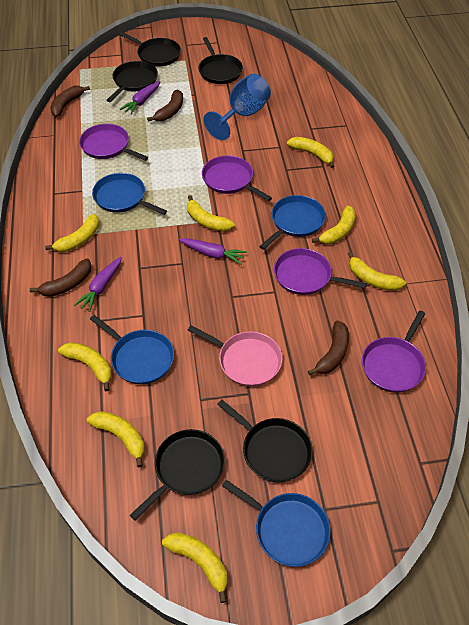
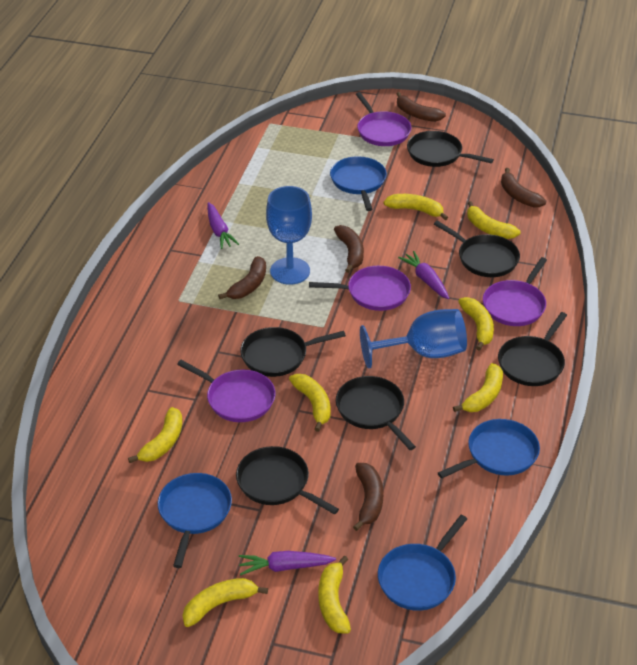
black pan: 5 -> 6
blue goblet: 1 -> 2
brown banana: 4 -> 5
pink pan: 1 -> 0

